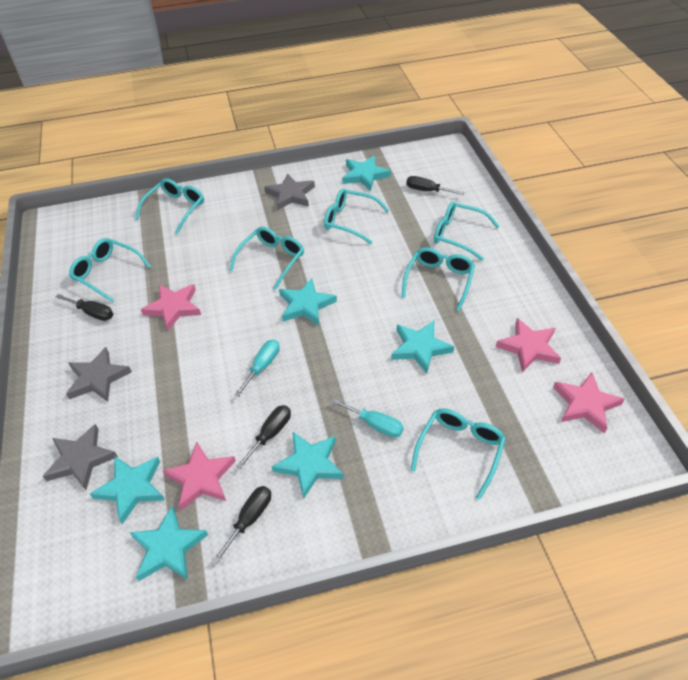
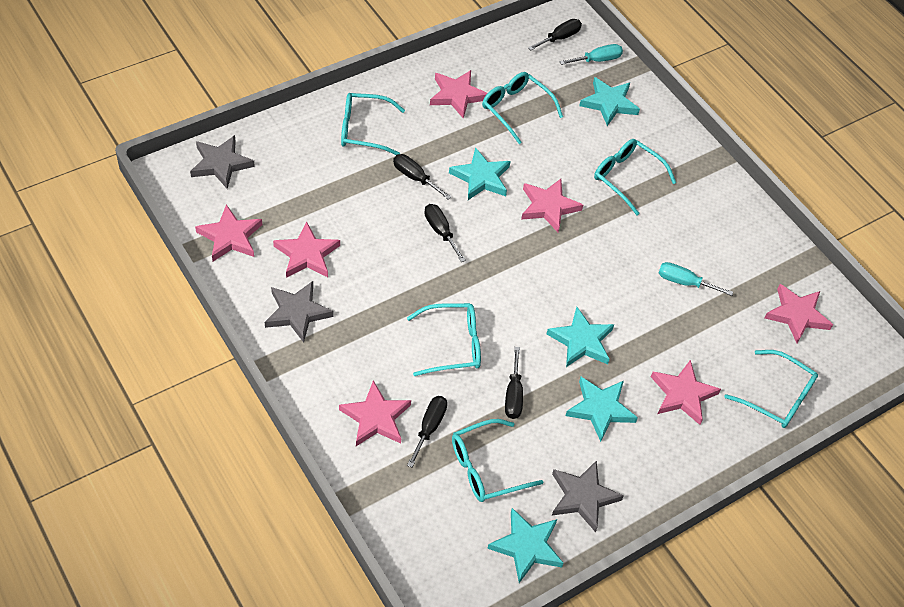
black screwdriver: 4 -> 5
pink star: 4 -> 7
turquoise glasses: 7 -> 6
turquoise star: 6 -> 5

